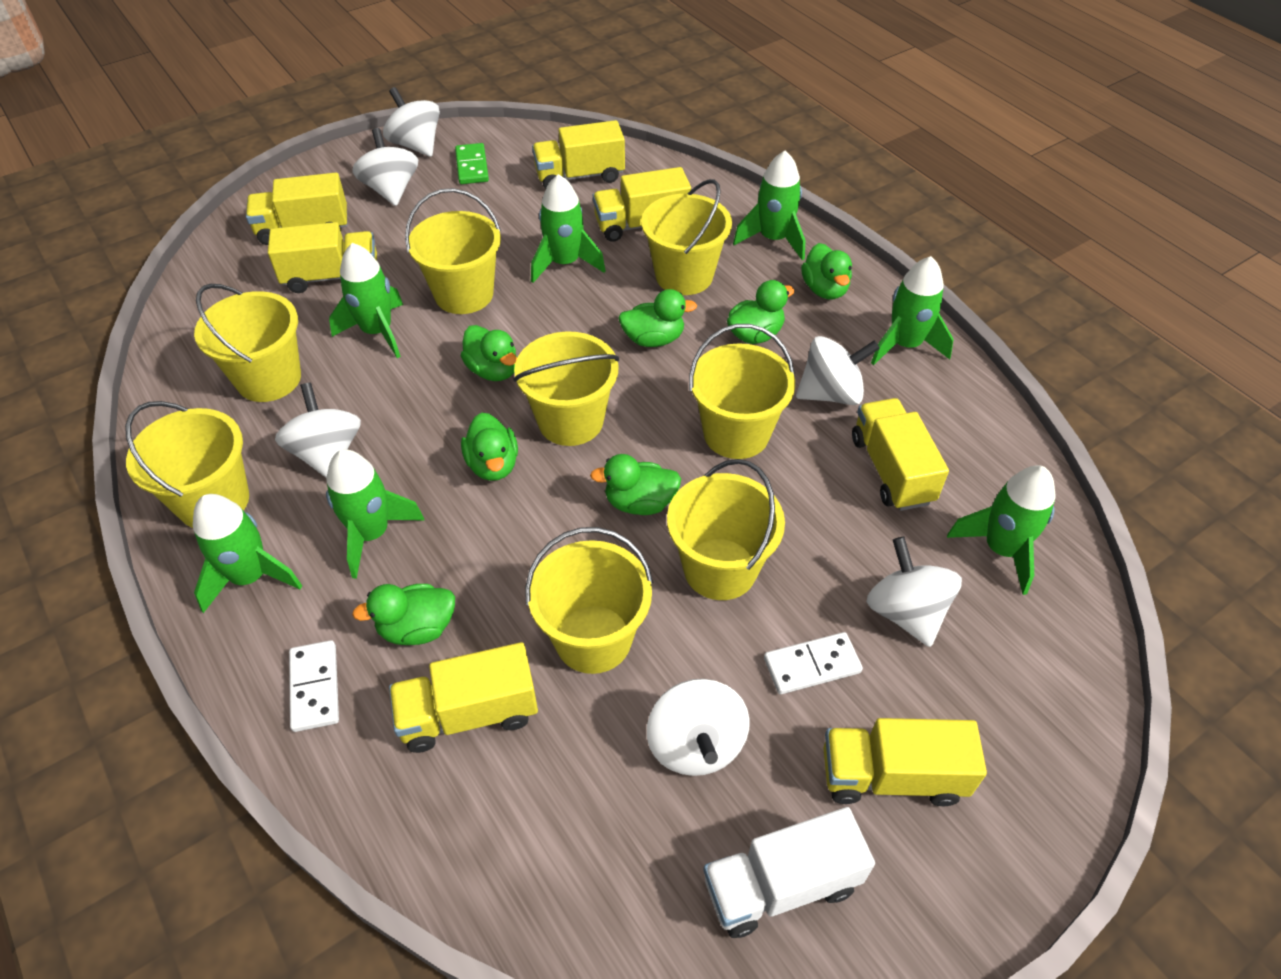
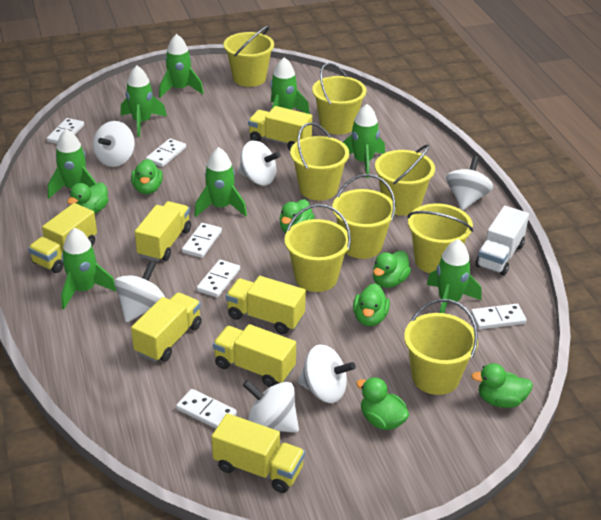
green domino: 1 -> 0
green rocket: 7 -> 8
white domino: 2 -> 6

